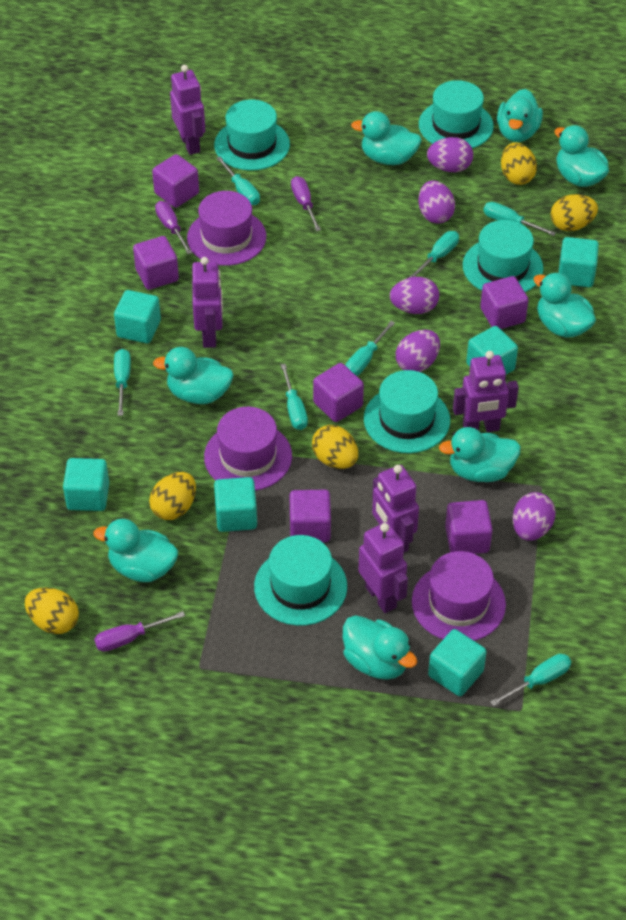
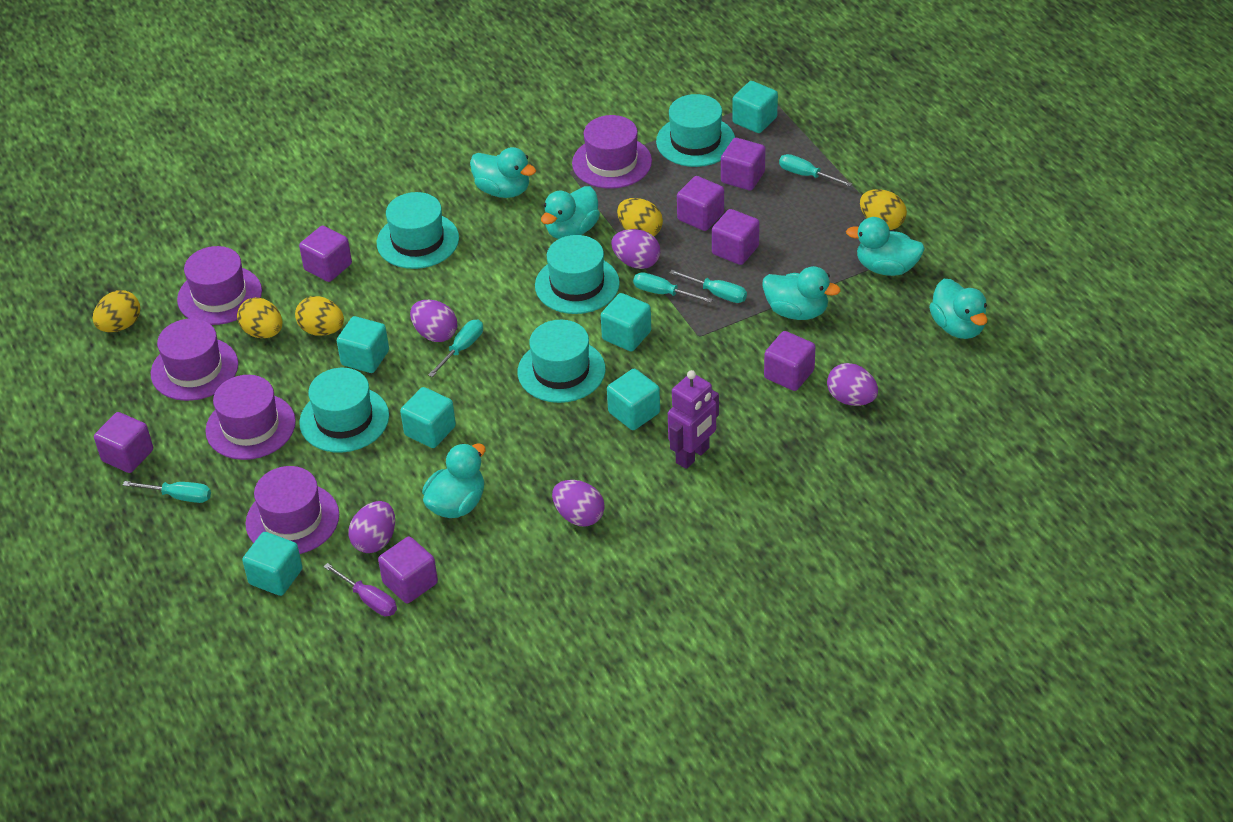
purple cube: 6 -> 7
purple hat: 3 -> 5
purple robot: 5 -> 1
purple screwdriver: 3 -> 1
turquoise duck: 8 -> 6
turquoise screwdriver: 7 -> 5

